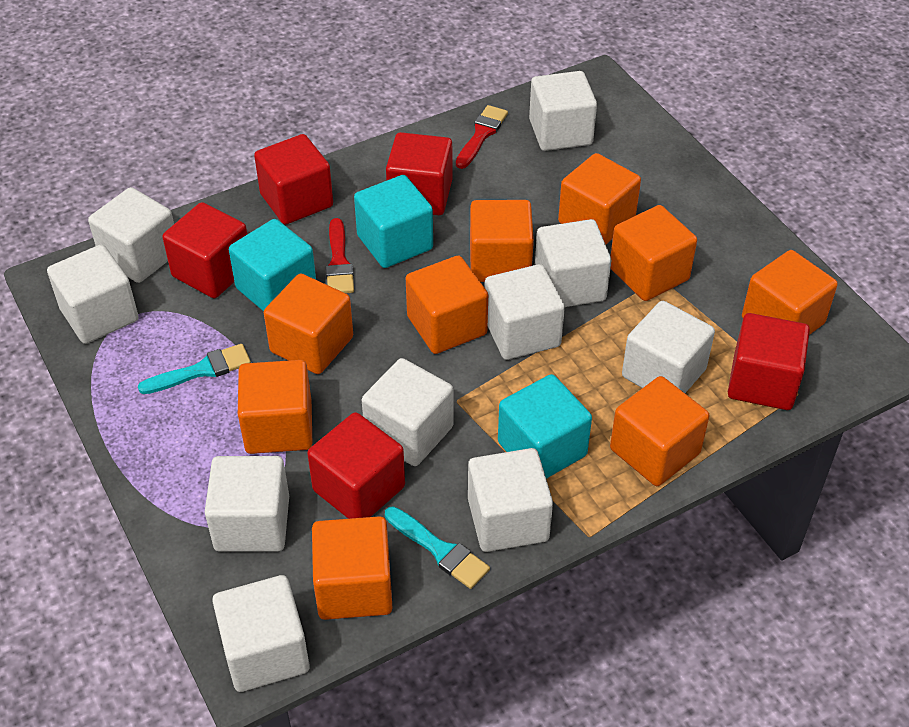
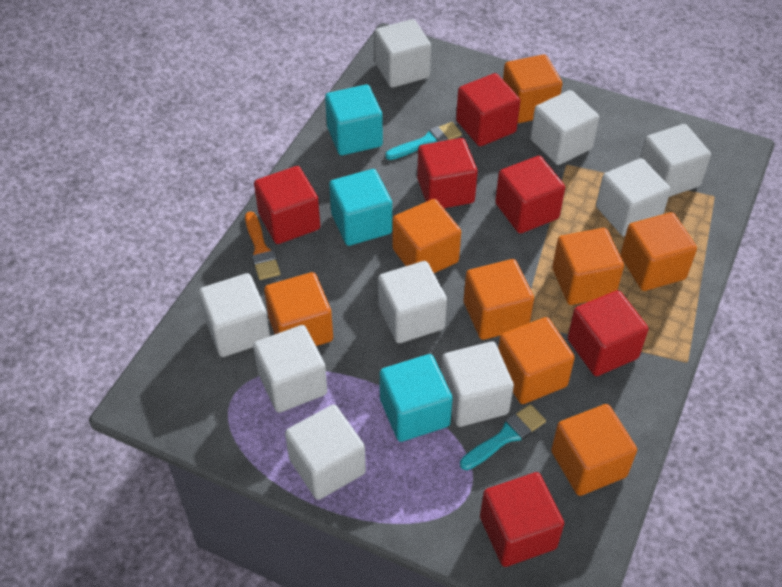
orange brush: 0 -> 1
orange cube: 9 -> 8
red brush: 2 -> 0
red cube: 5 -> 6
white cube: 10 -> 9

